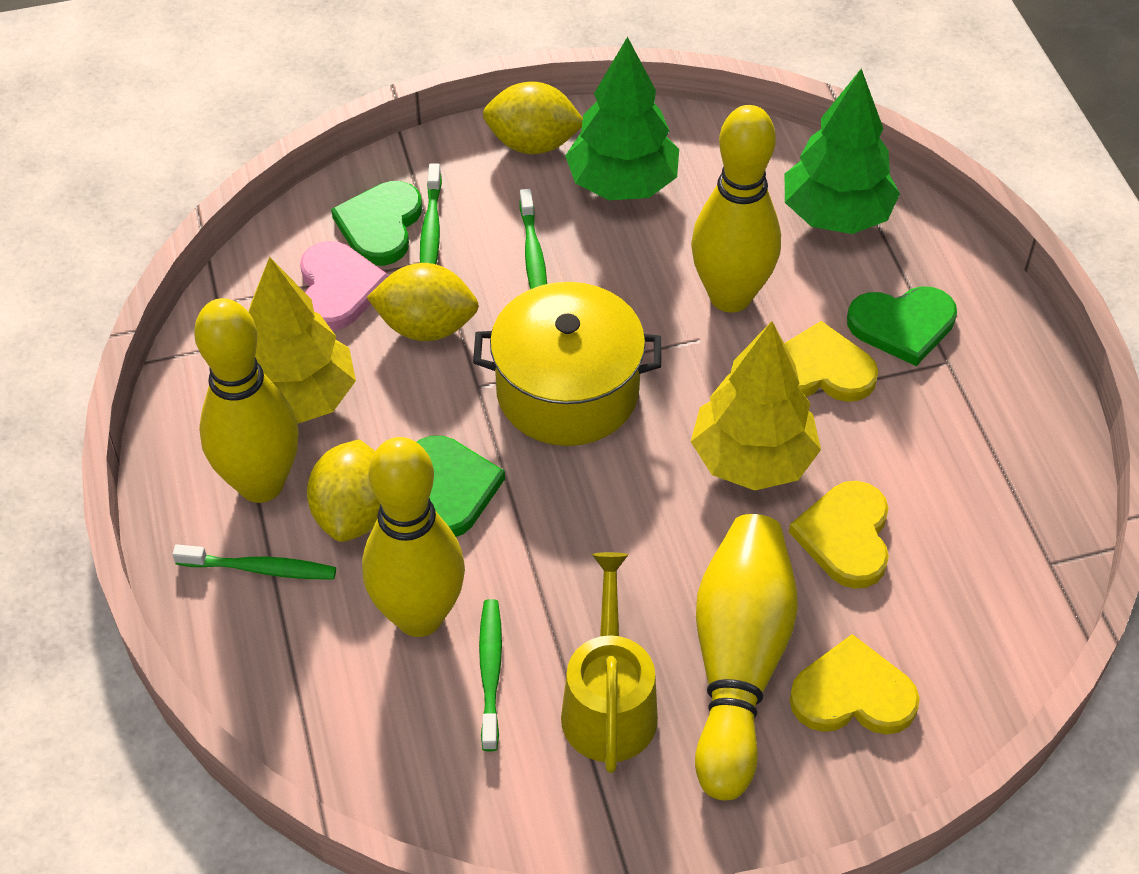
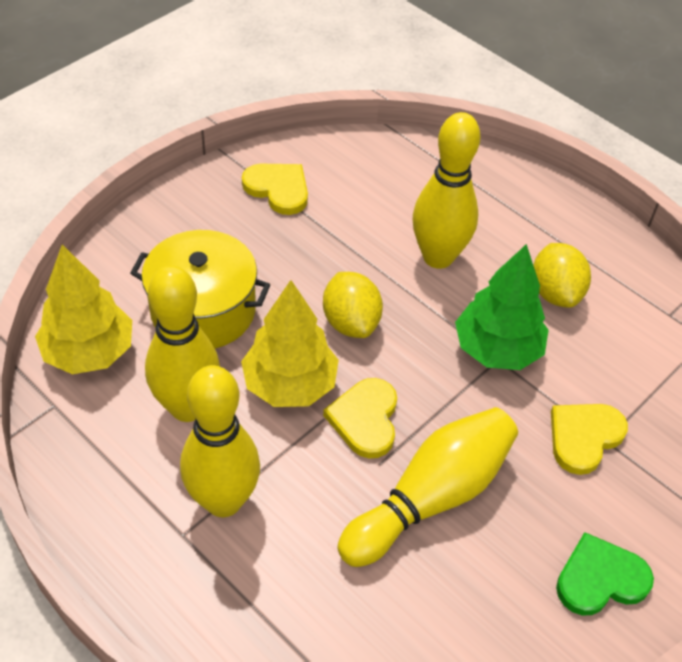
green heart: 3 -> 1
green toothbrush: 4 -> 0
green tree: 2 -> 1
pink heart: 1 -> 0
yellow lemon: 3 -> 2
yellow watering can: 1 -> 0

